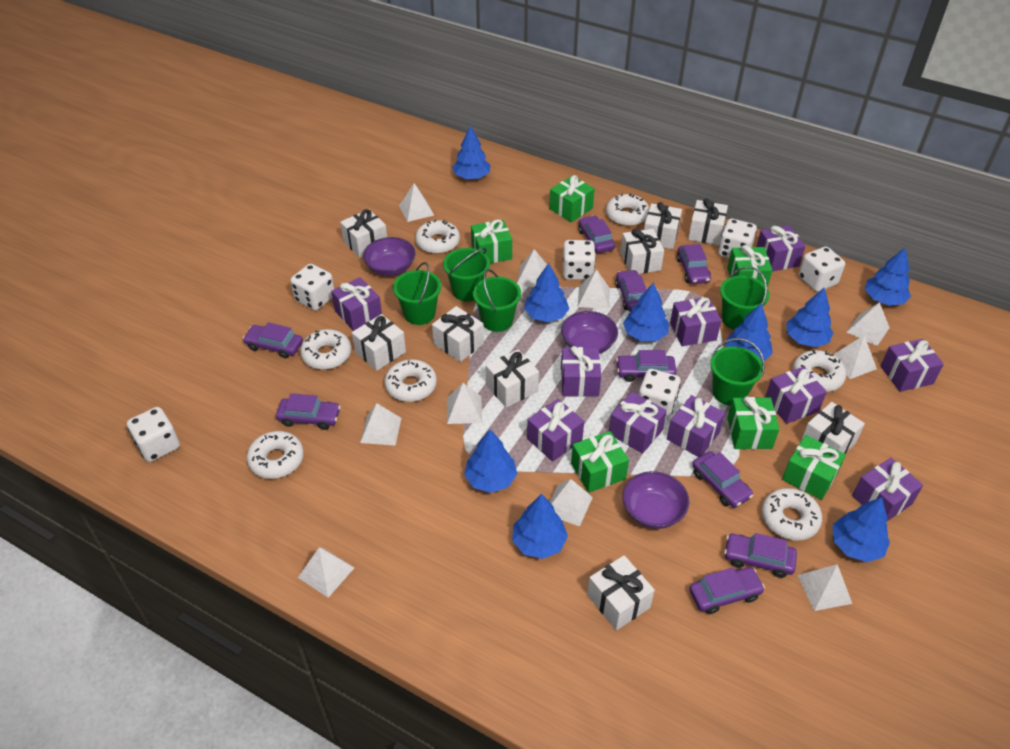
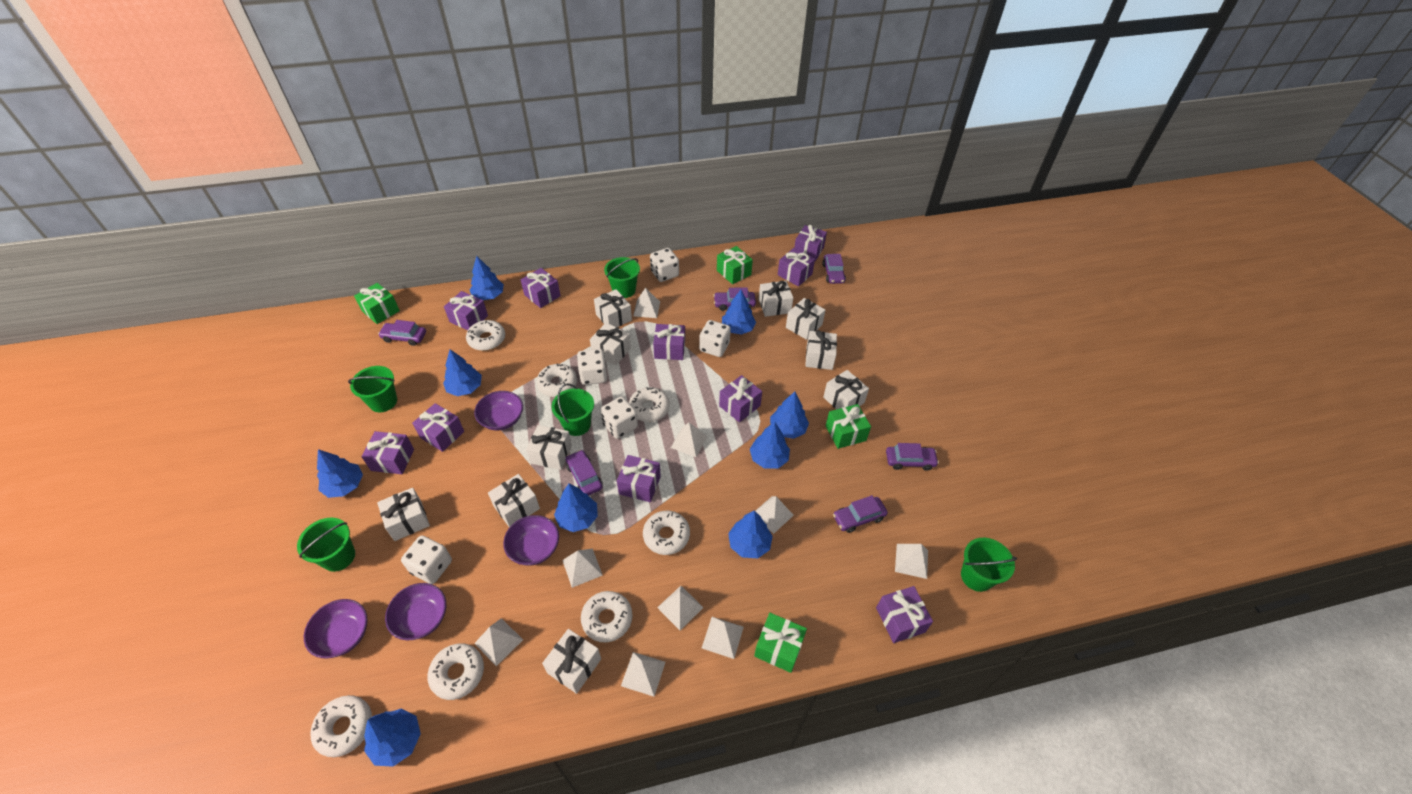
green gift: 6 -> 4
purple bowl: 3 -> 4
purple car: 9 -> 6
white dice: 6 -> 5
white gift: 9 -> 10
white pyramid: 10 -> 9

